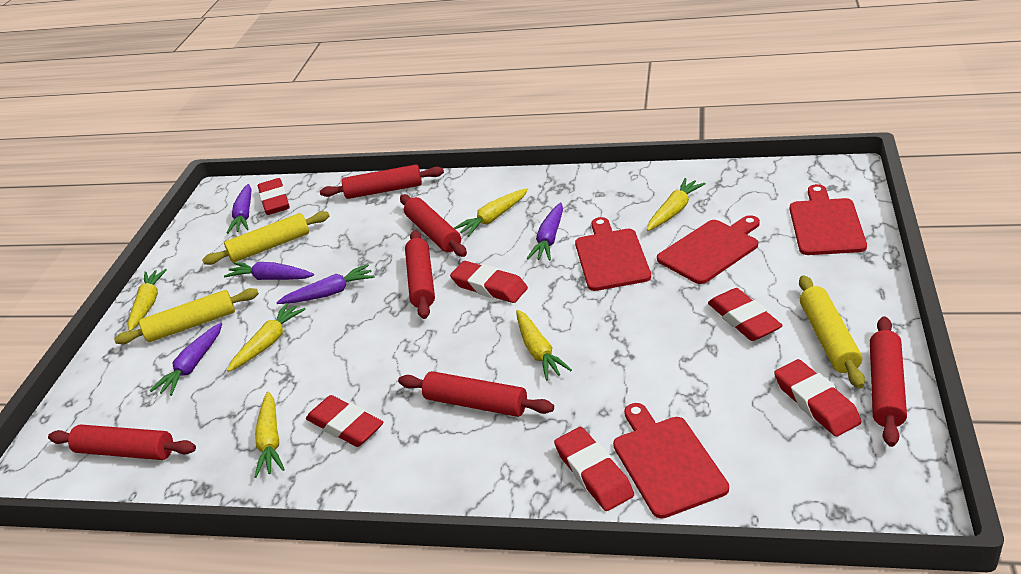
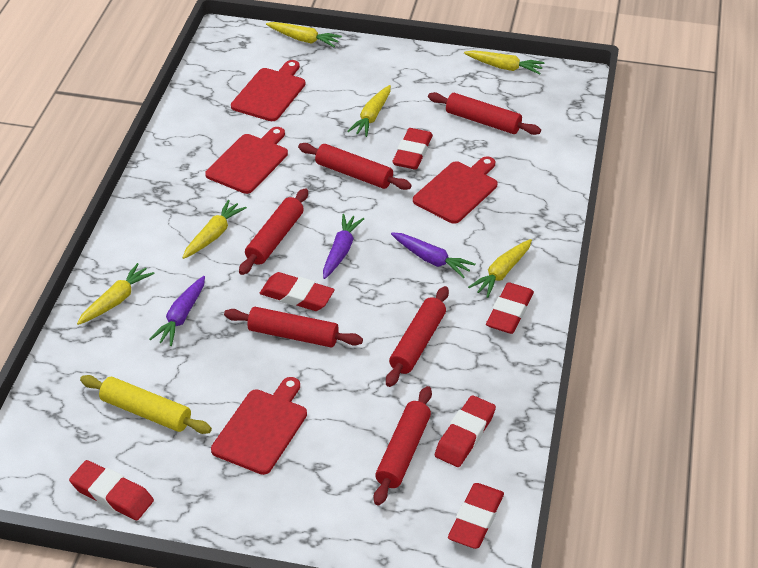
purple carrot: 5 -> 3
yellow rolling pin: 3 -> 1

